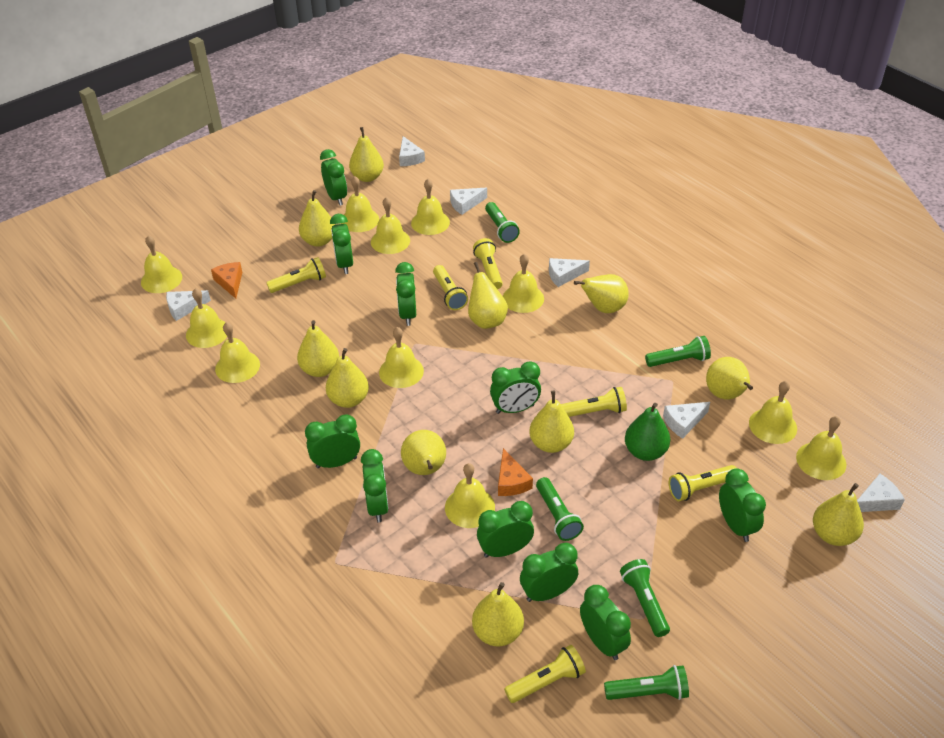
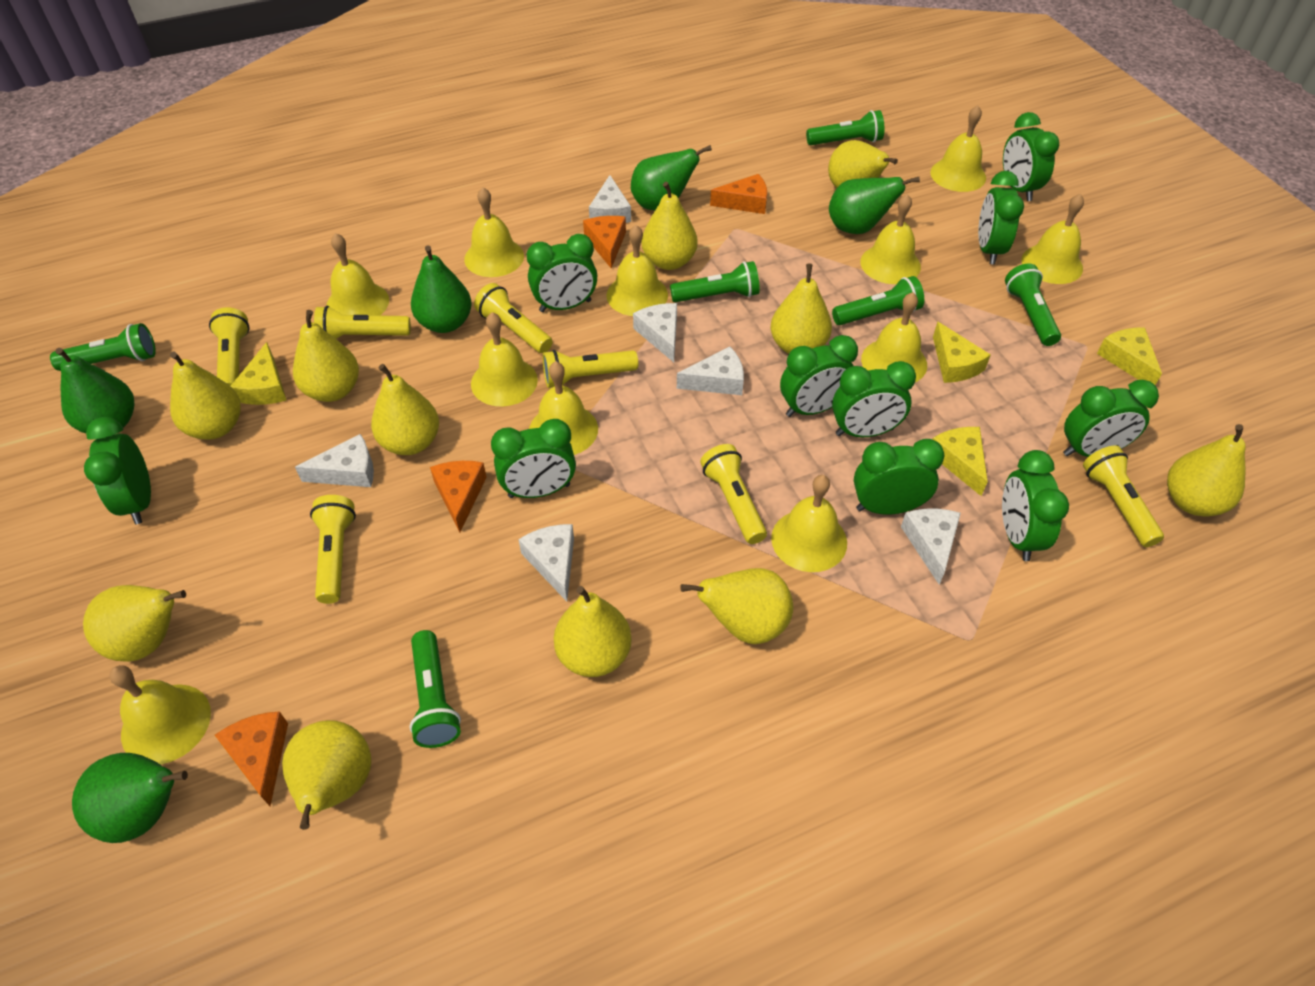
green flashlight: 5 -> 6
green pear: 1 -> 5
orange cheese: 2 -> 4
yellow cheese: 0 -> 4
yellow flashlight: 6 -> 7

